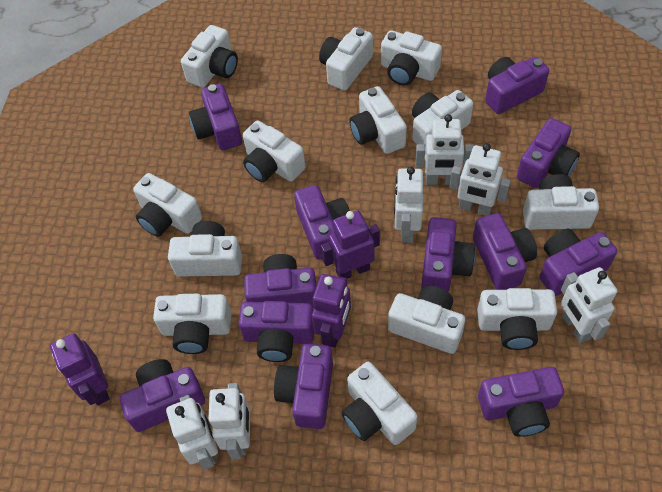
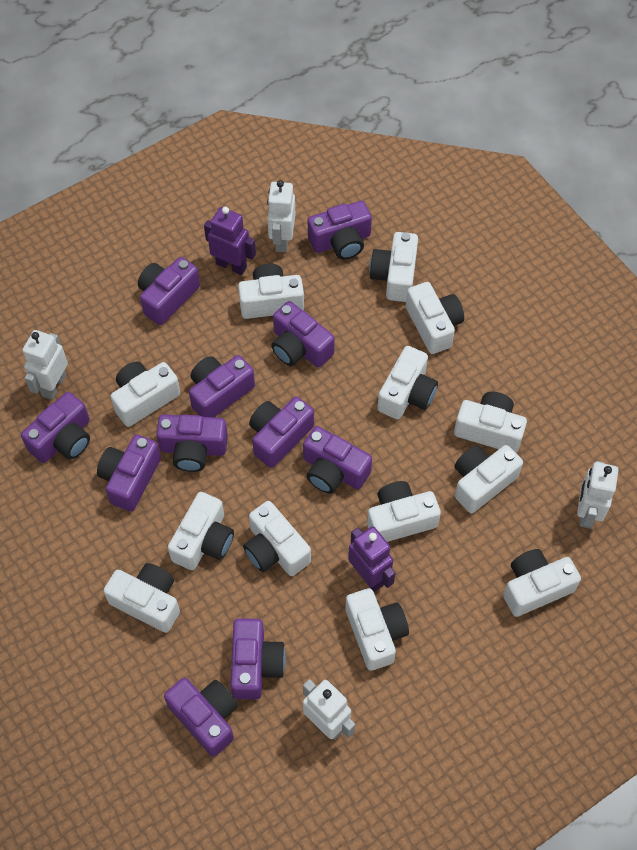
purple camera: 12 -> 11
purple robot: 3 -> 2
white robot: 6 -> 4

